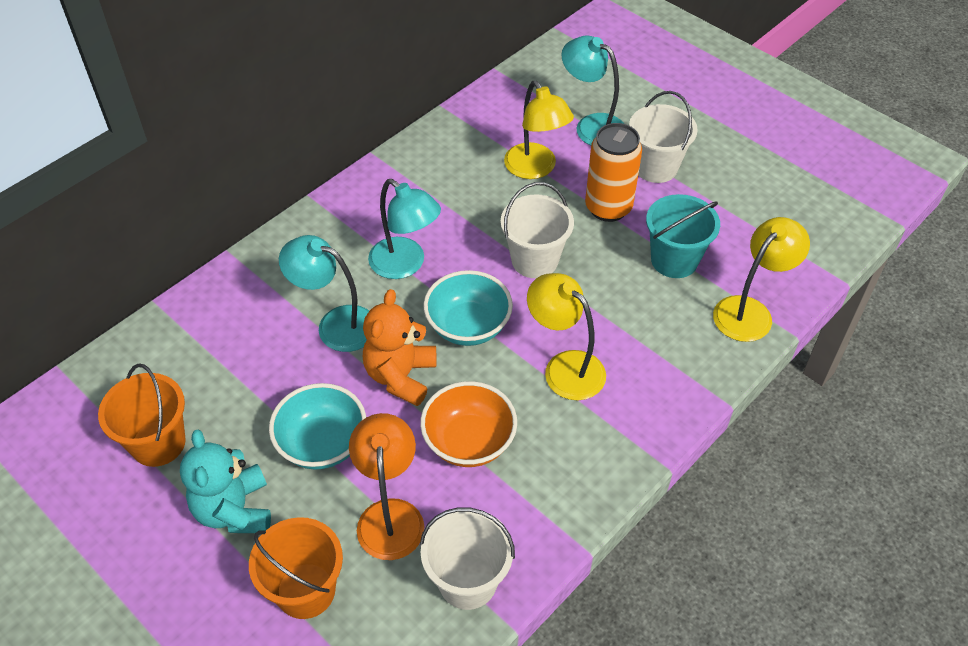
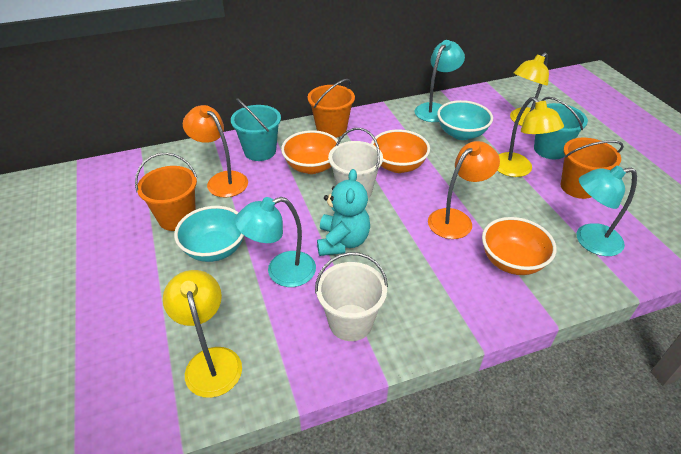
orange bowl: 1 -> 3
orange bucket: 2 -> 3
orange can: 1 -> 0
orange lamp: 1 -> 2
orange teddy bear: 1 -> 0
turquoise bucket: 1 -> 2
white bucket: 3 -> 2

